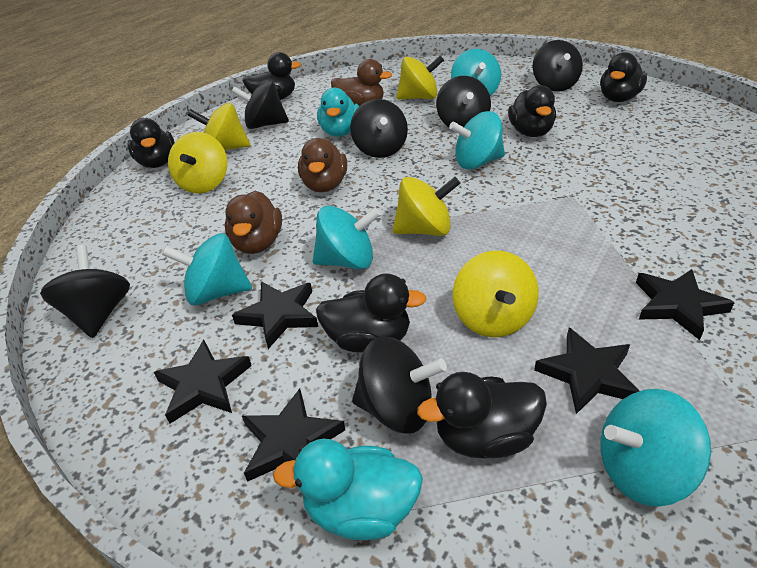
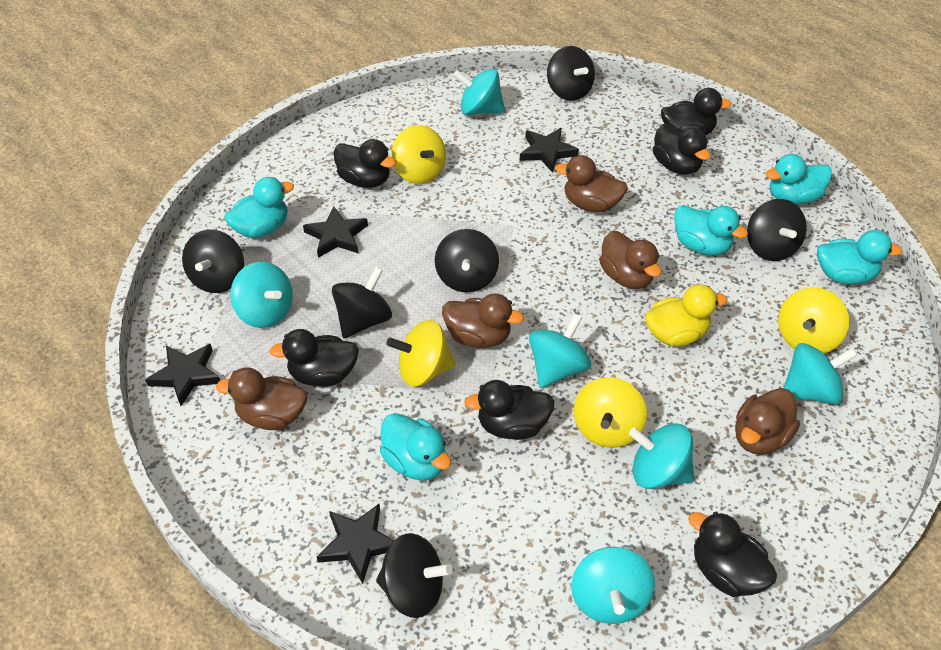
black star: 5 -> 4
brown duck: 3 -> 5
turquoise duck: 2 -> 5
turquoise spinning top: 5 -> 6
yellow duck: 0 -> 1
yellow spinning top: 5 -> 4

